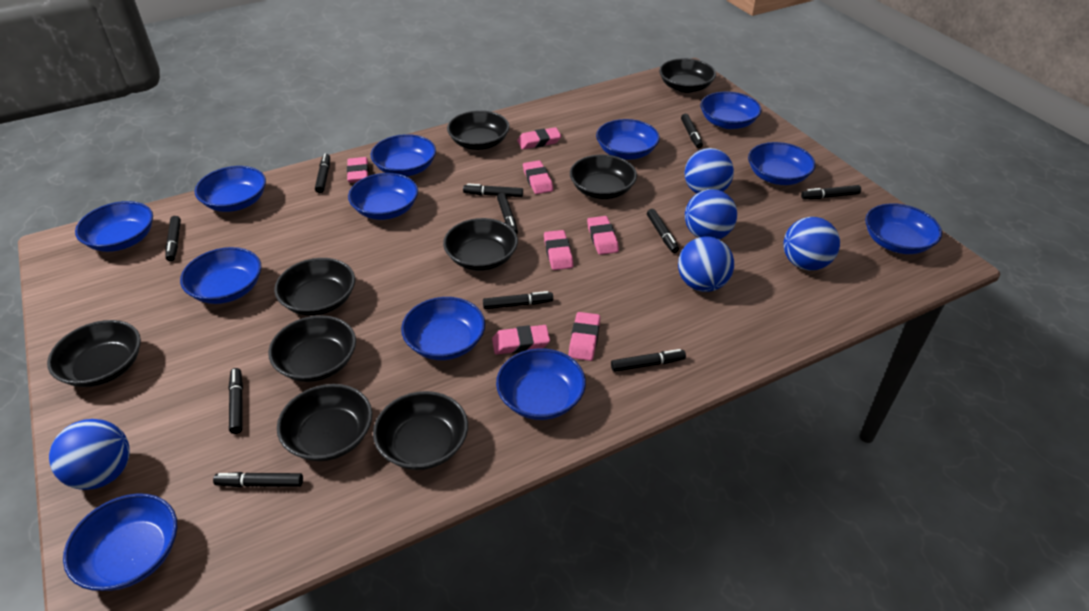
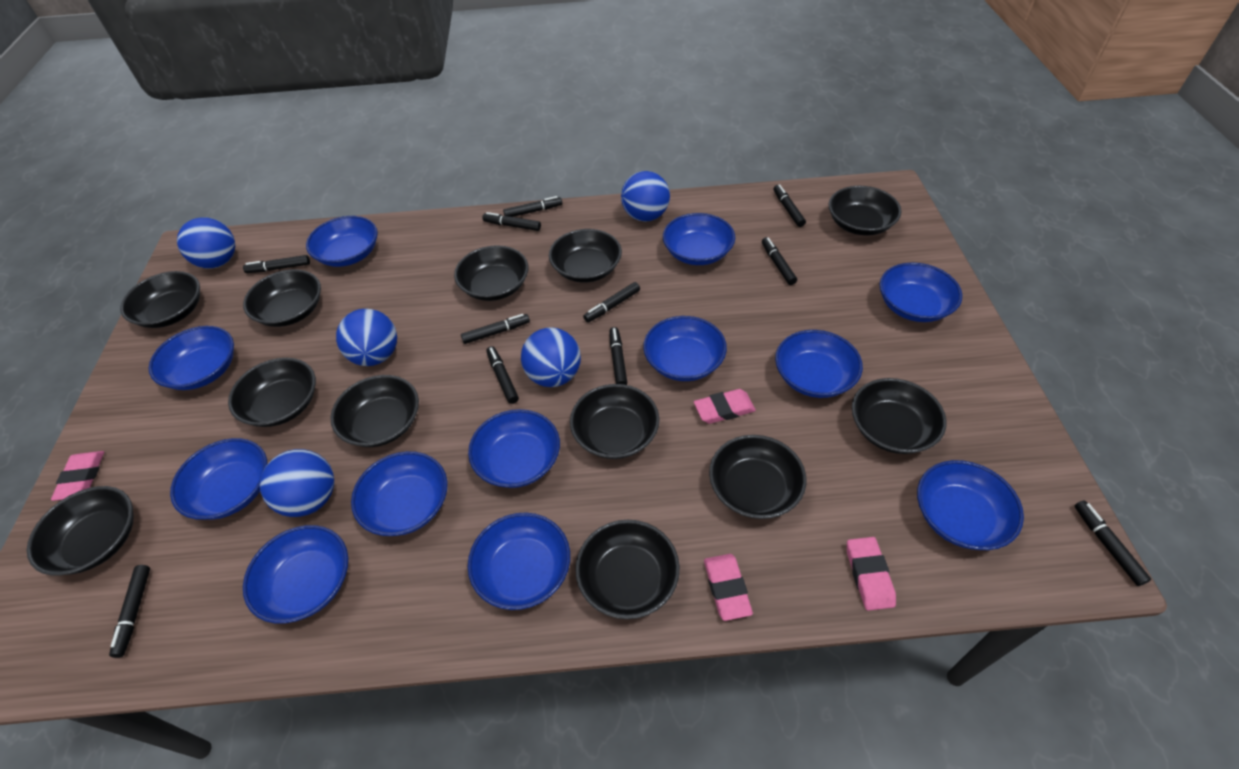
black bowl: 9 -> 12
pink eraser: 7 -> 4

